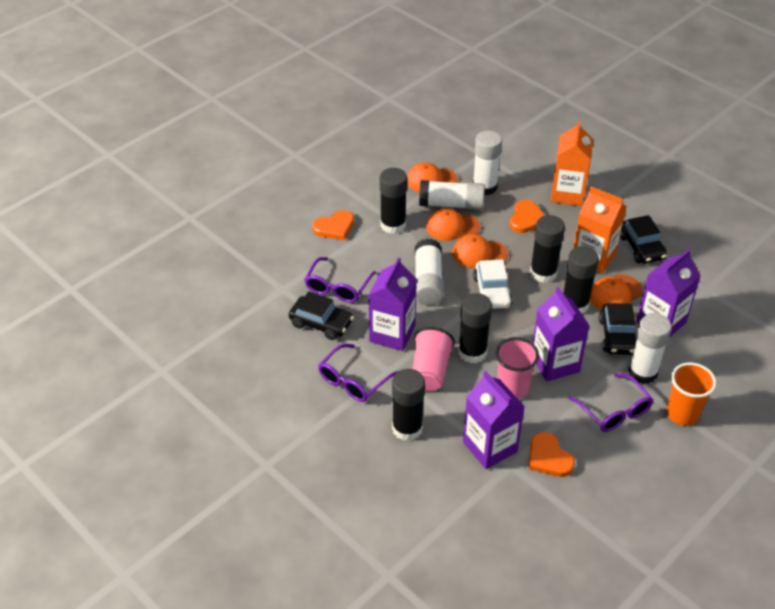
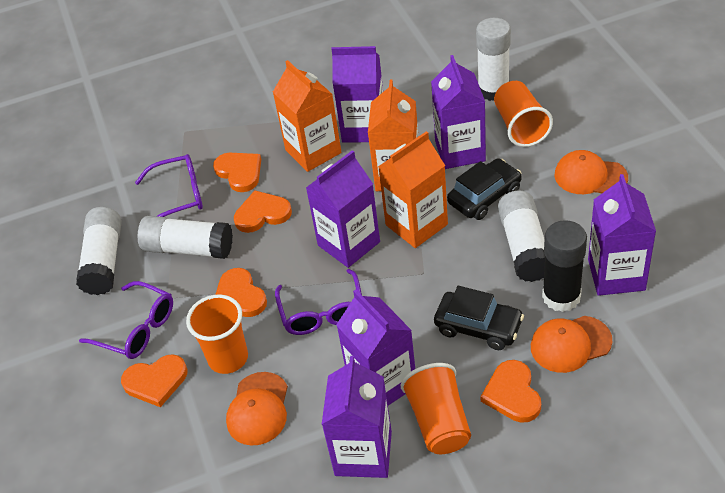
black car: 3 -> 2
black glue stick: 5 -> 1
orange cap: 4 -> 3
orange carton: 2 -> 3
orange cup: 1 -> 3
orange heart: 3 -> 5
pink cup: 2 -> 0
purple carton: 4 -> 6
white car: 1 -> 0

